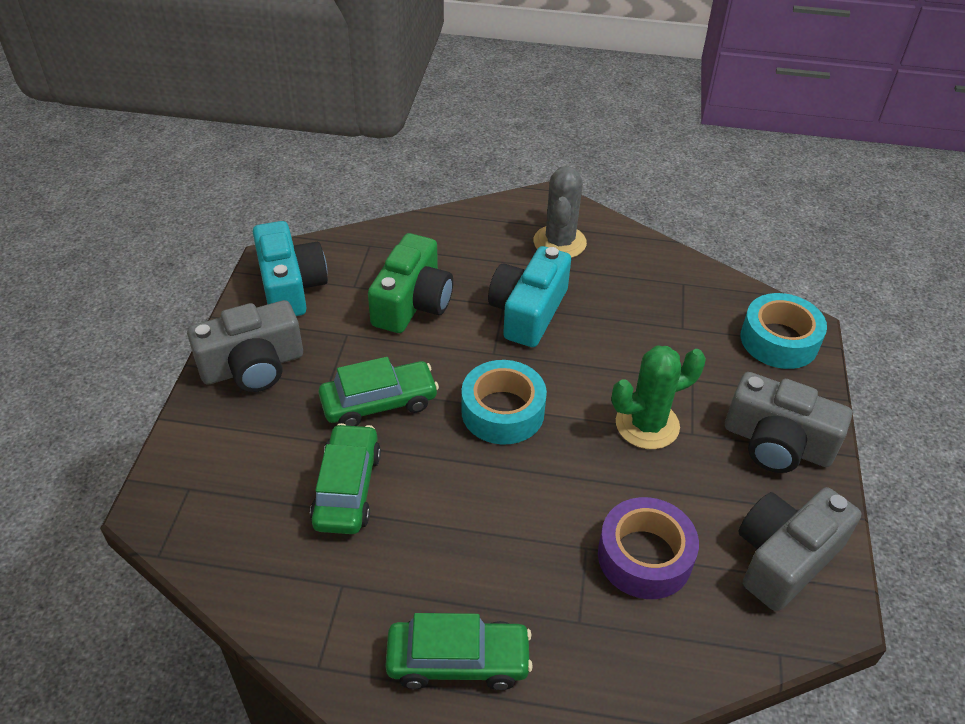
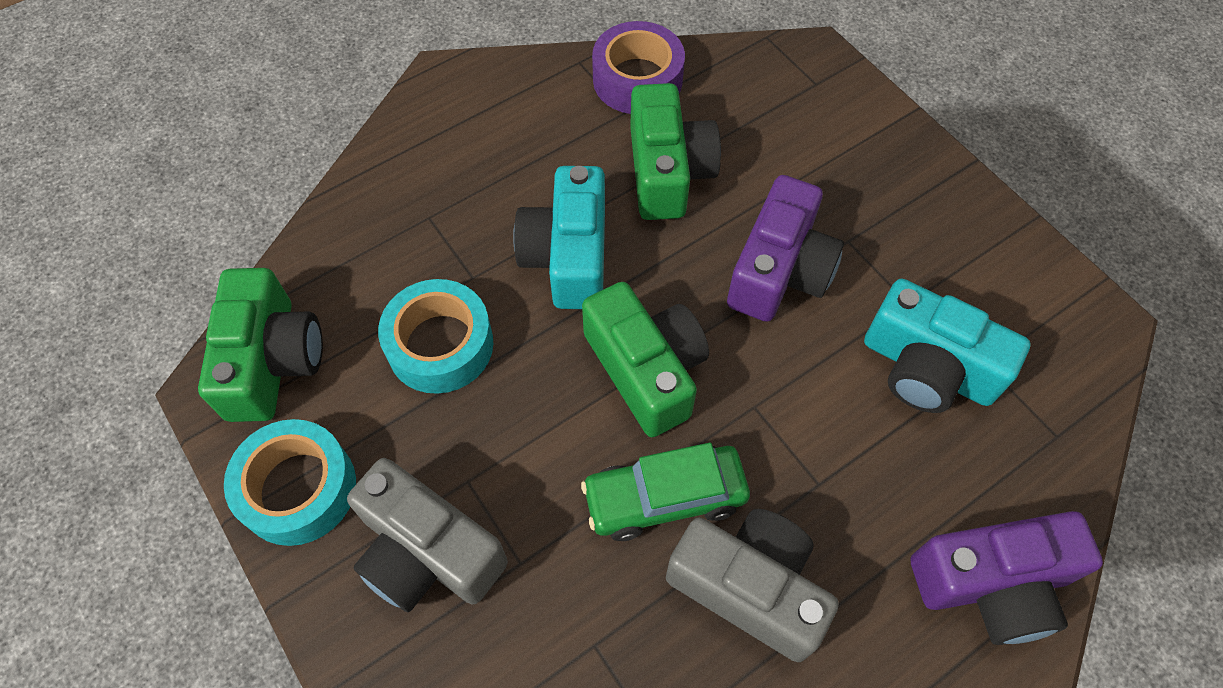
green cactus: 1 -> 0
green camera: 1 -> 3
green car: 3 -> 1
grey cactus: 1 -> 0
grey camera: 3 -> 2
purple camera: 0 -> 2

